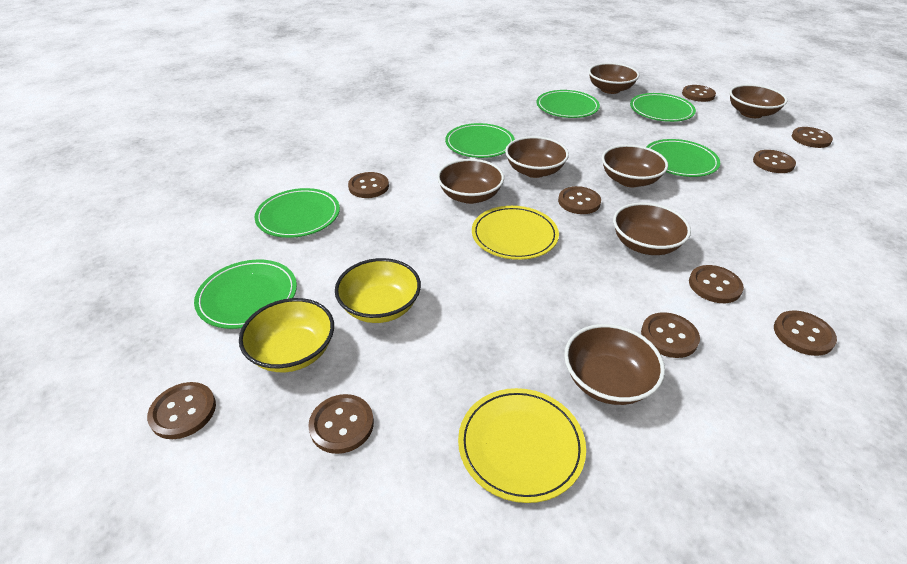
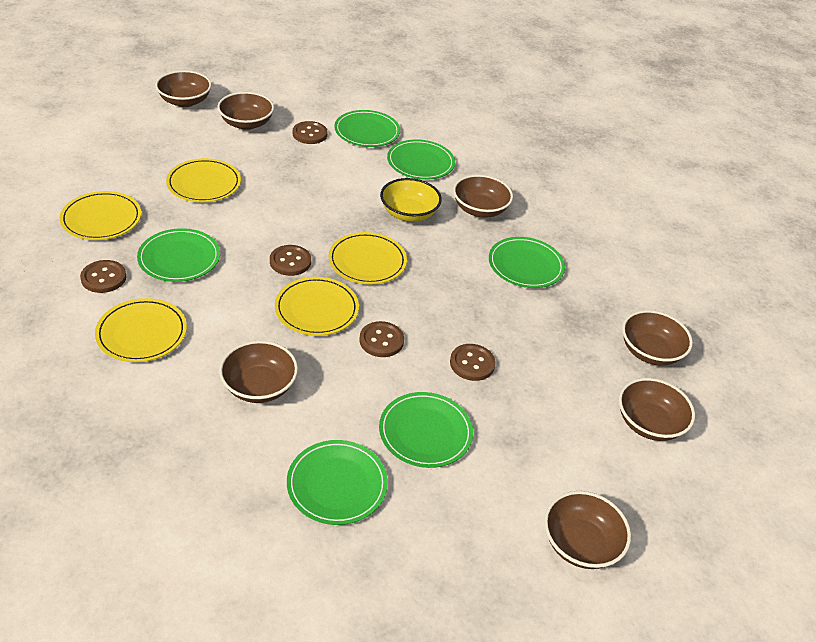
brown button: 10 -> 5
yellow bowl: 2 -> 1
yellow plate: 2 -> 5

